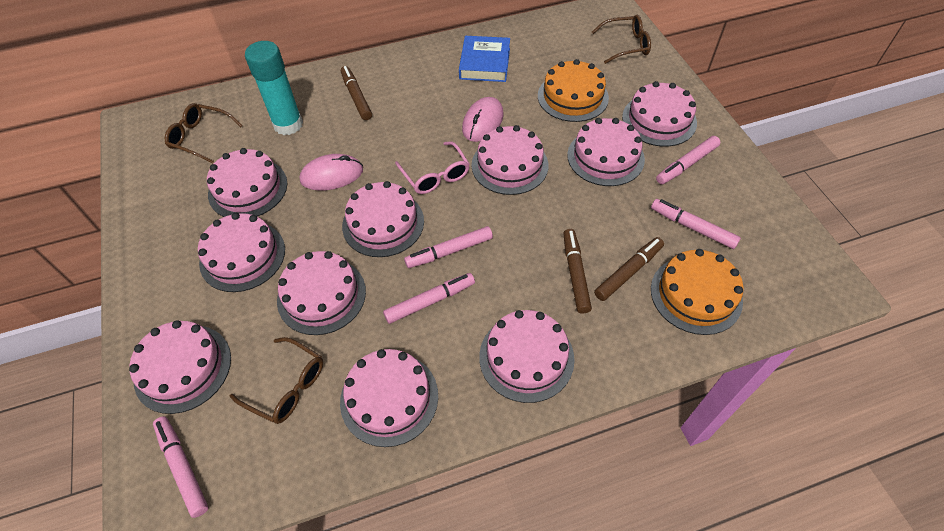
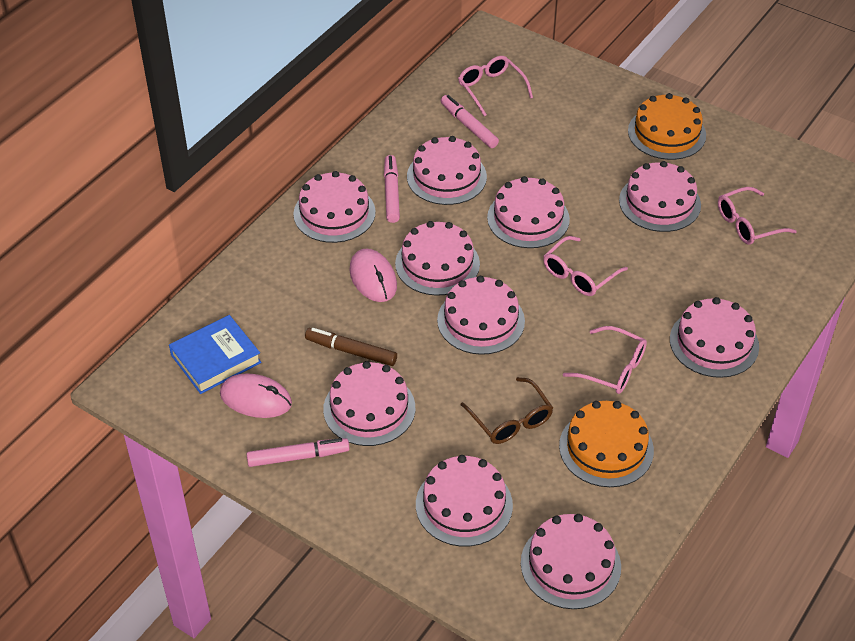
brown glasses: 3 -> 1
brown marker: 3 -> 1
pink glasses: 1 -> 4
pink marker: 5 -> 3
turquoise glue stick: 1 -> 0

